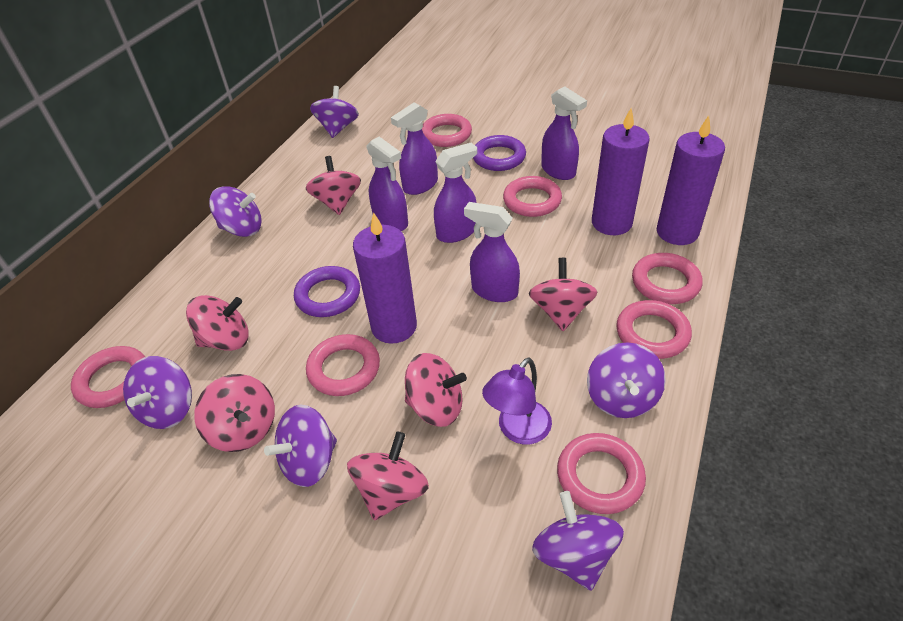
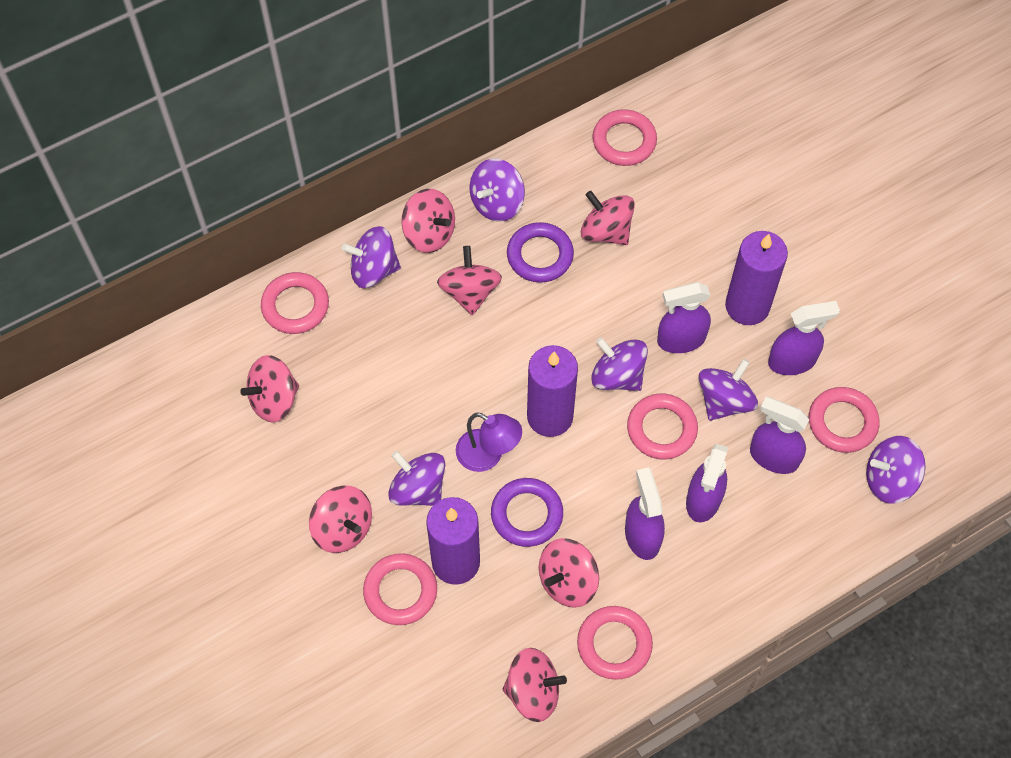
pink ring: 7 -> 6
pink spinning top: 6 -> 7

